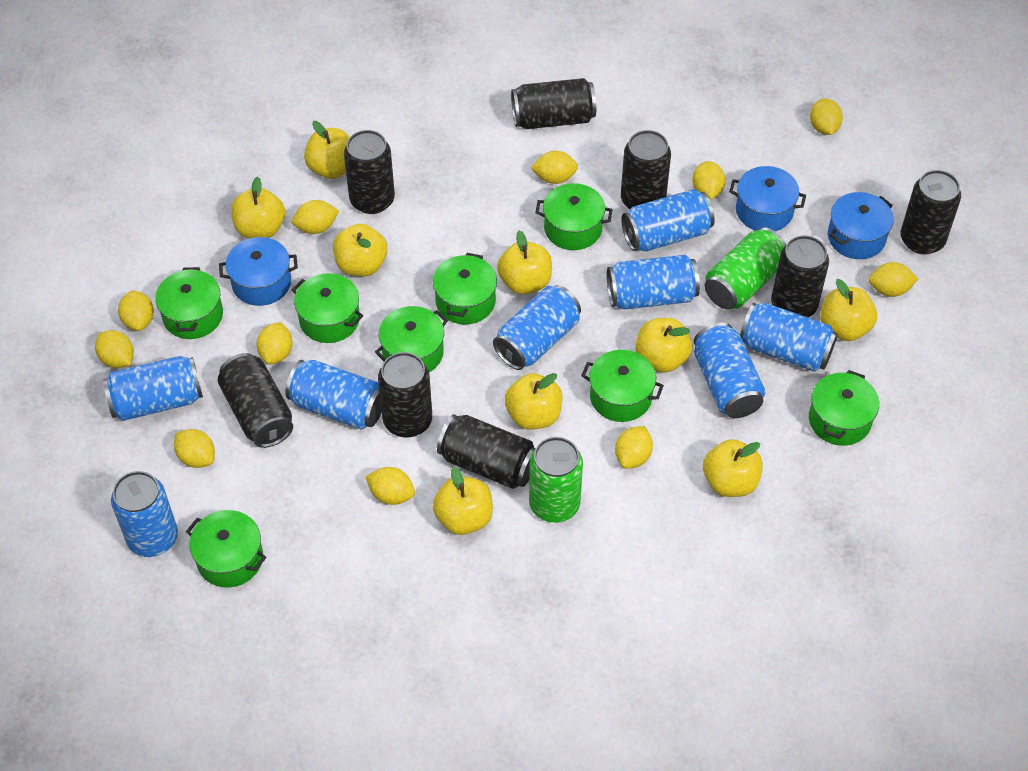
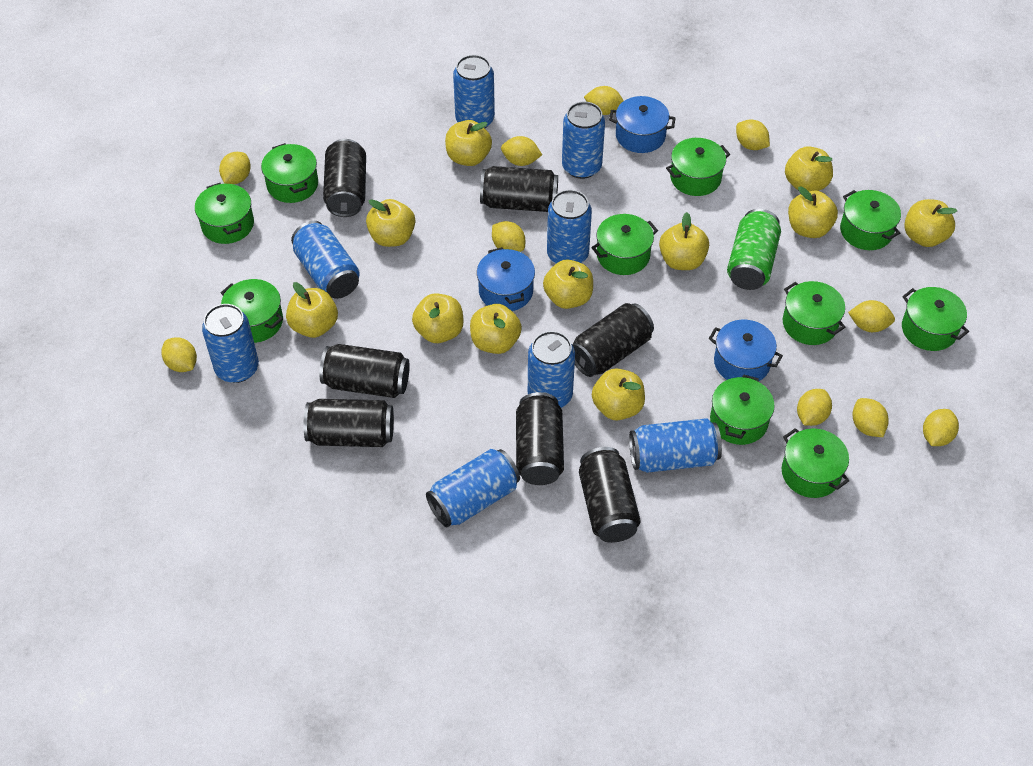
black can: 8 -> 7
green can: 2 -> 1
green pot: 8 -> 10
yellow apple: 9 -> 11
yellow lemon: 11 -> 10

